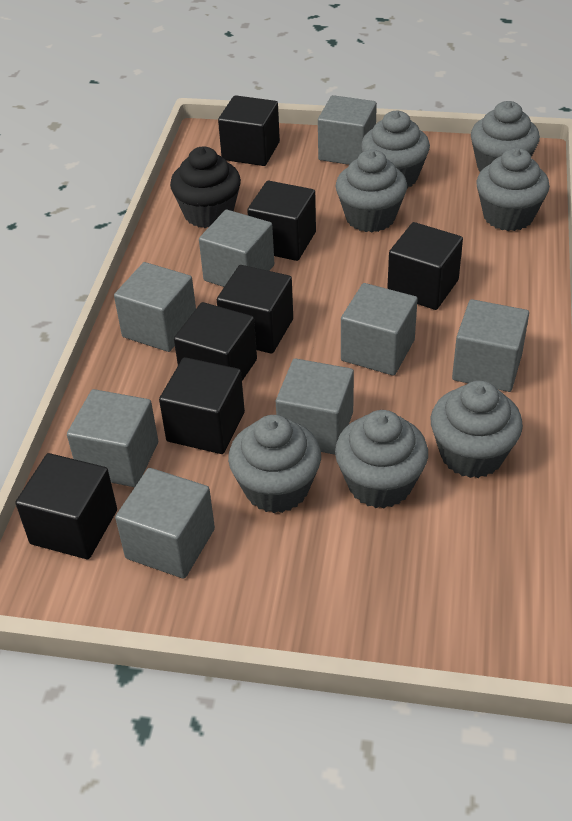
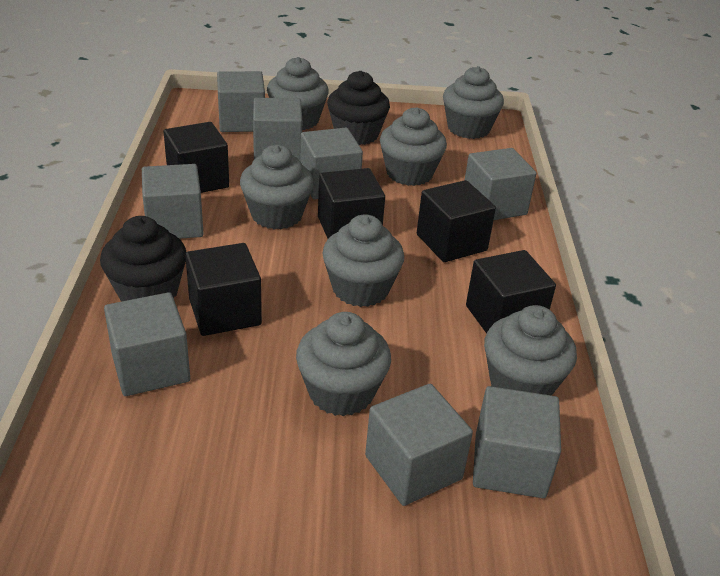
black cube: 7 -> 5
black cupcake: 1 -> 2

